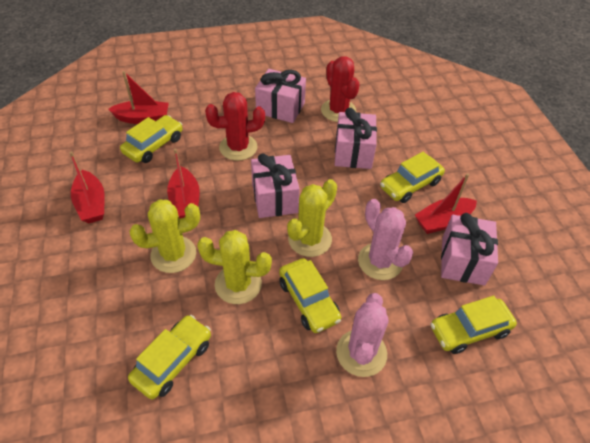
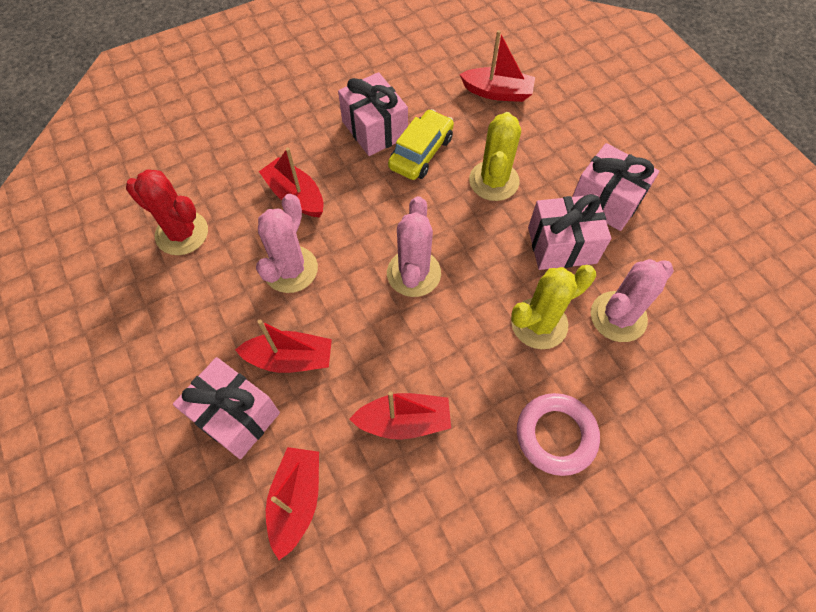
pink cactus: 2 -> 3
pink ring: 0 -> 1
red boat: 4 -> 5
red cactus: 2 -> 1
yellow cactus: 3 -> 2
yellow car: 5 -> 1

